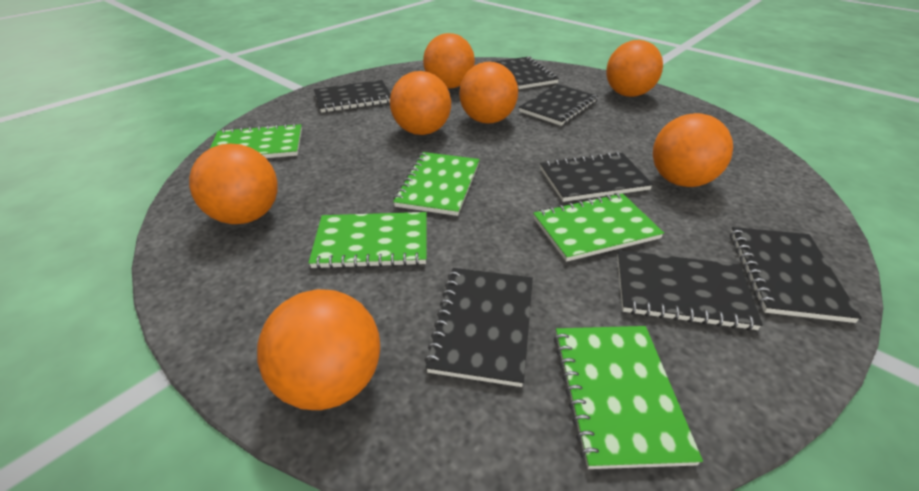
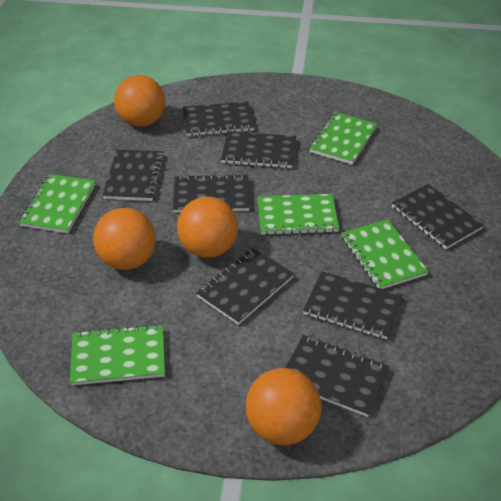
black notebook: 7 -> 8
orange ball: 7 -> 4

